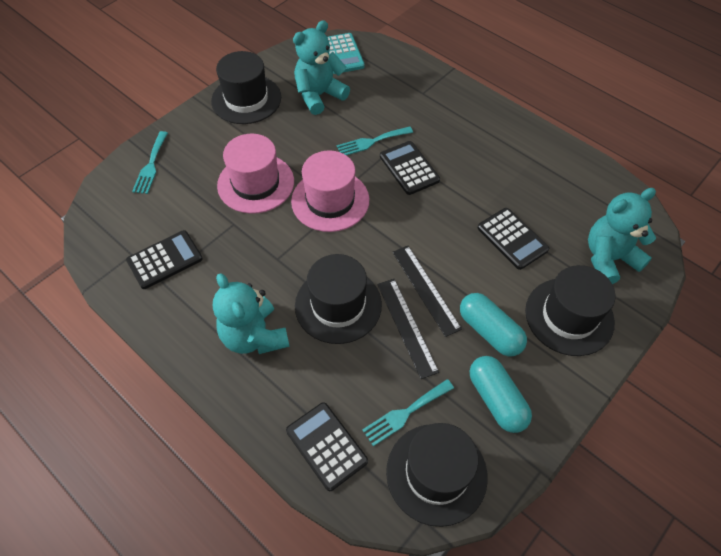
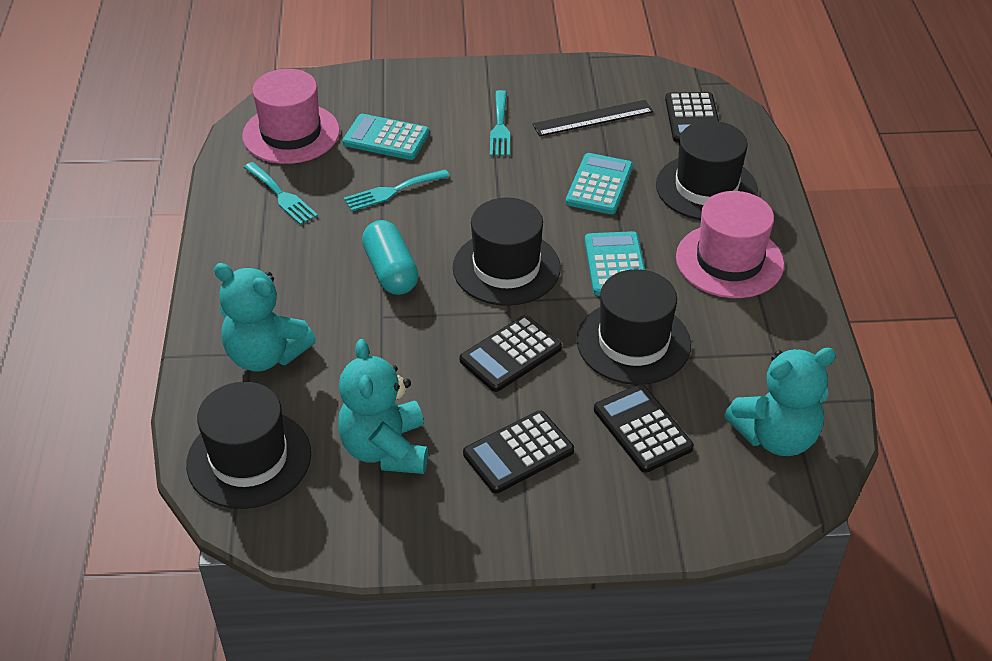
black ruler: 2 -> 1
turquoise calculator: 1 -> 3
turquoise capsule: 2 -> 1

